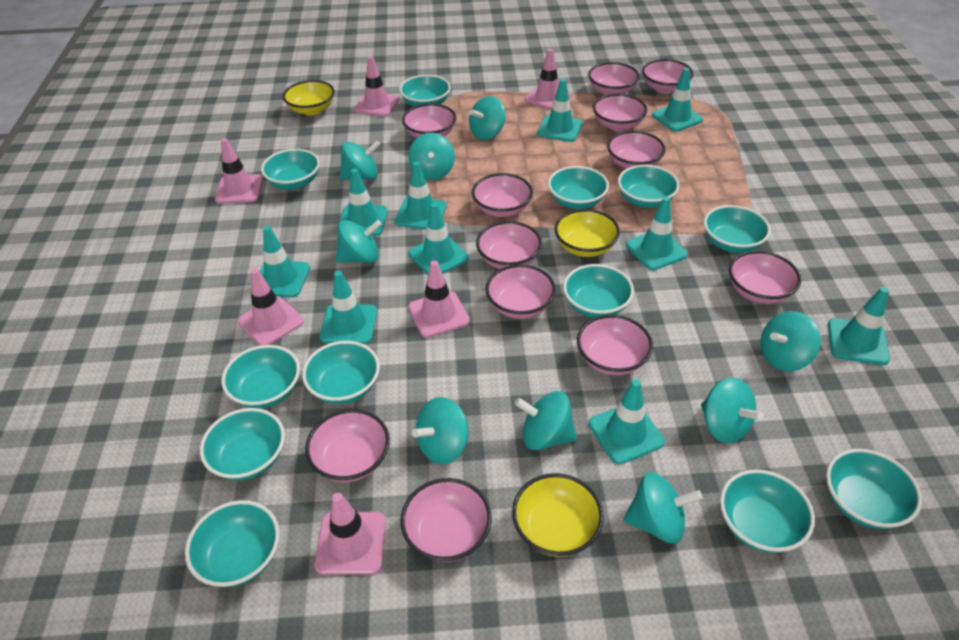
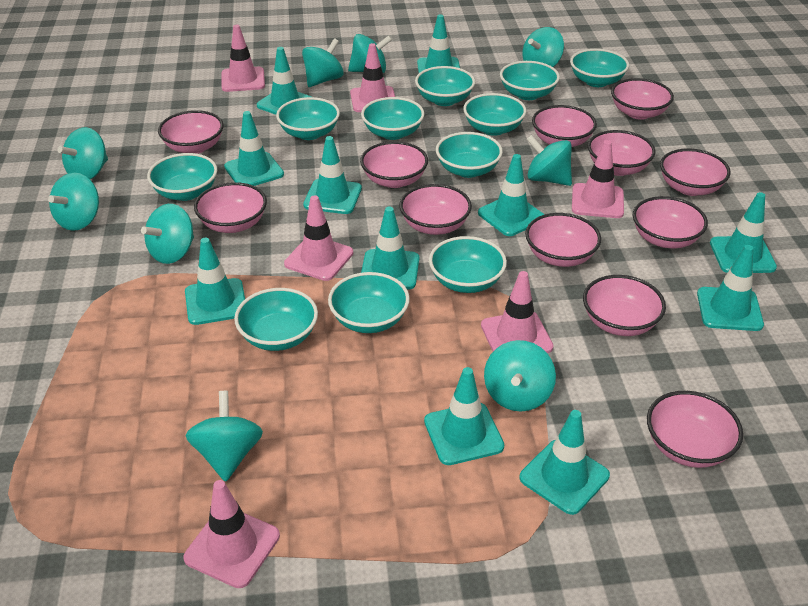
turquoise bowl: 12 -> 11
turquoise traffic cone: 10 -> 11
yellow bowl: 3 -> 0

